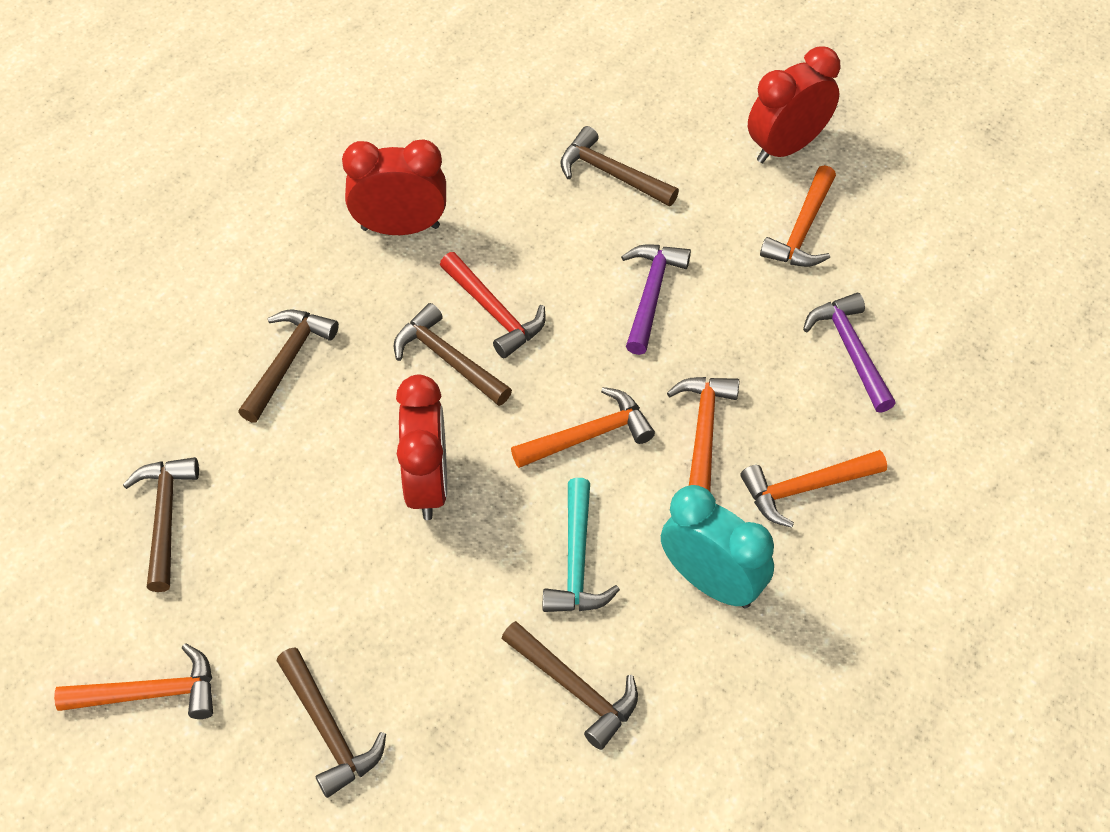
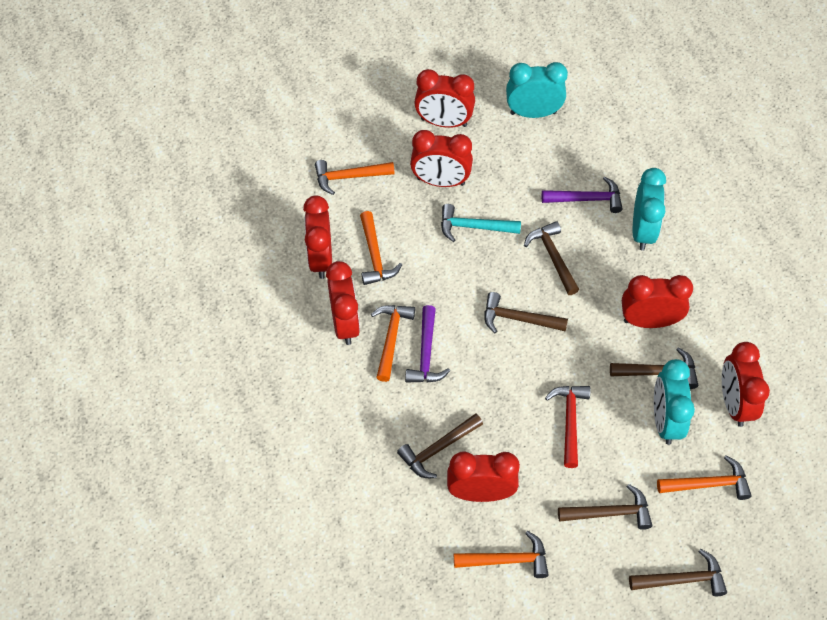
red clock: 3 -> 7
turquoise clock: 1 -> 3

